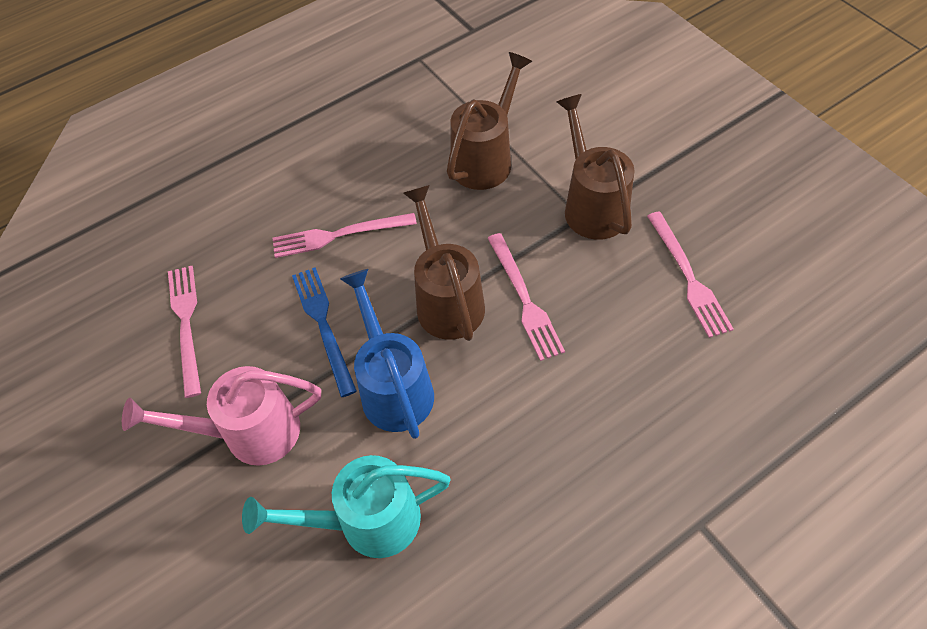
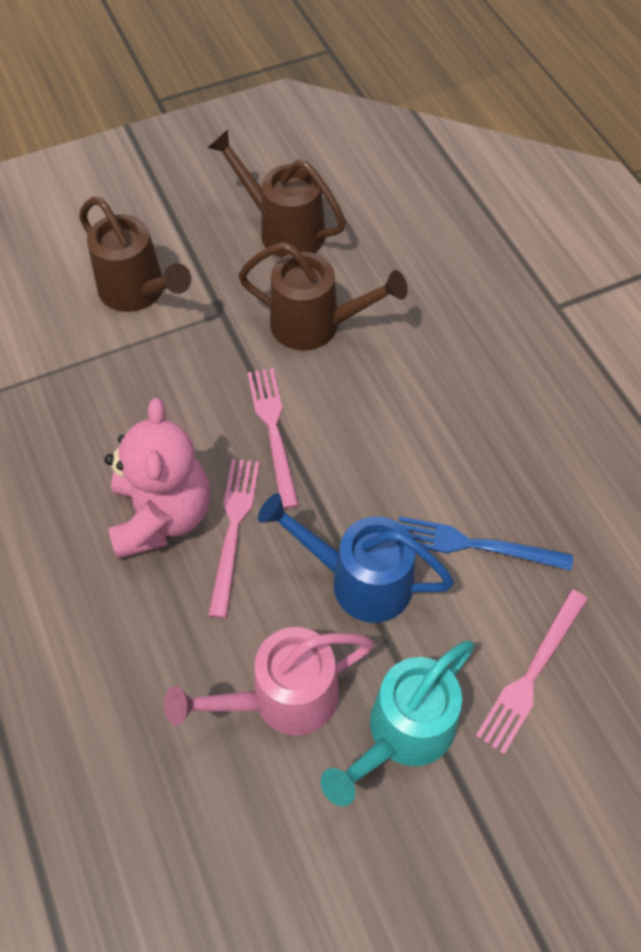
pink fork: 4 -> 3
pink teddy bear: 0 -> 1

